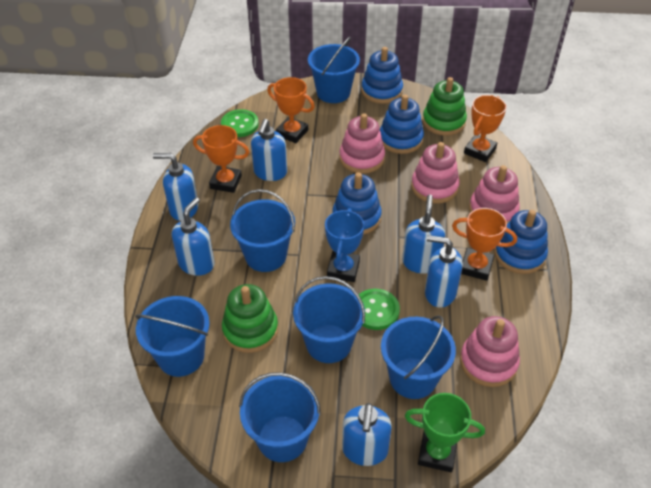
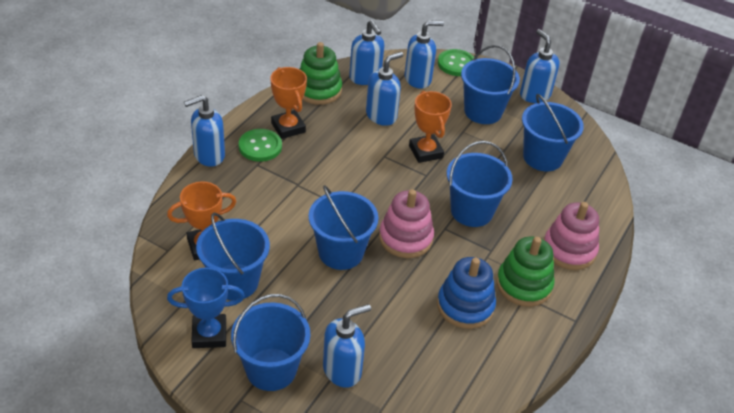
blue stacking toy: 4 -> 1
green trophy: 1 -> 0
orange trophy: 4 -> 3
pink stacking toy: 4 -> 2

